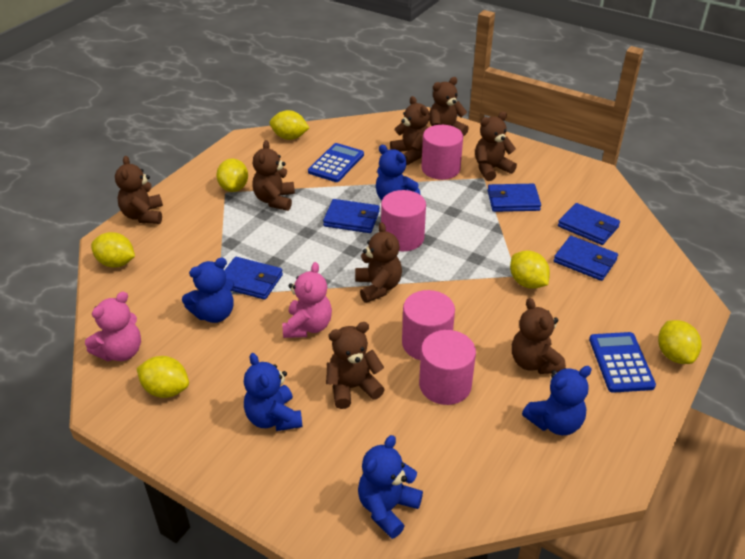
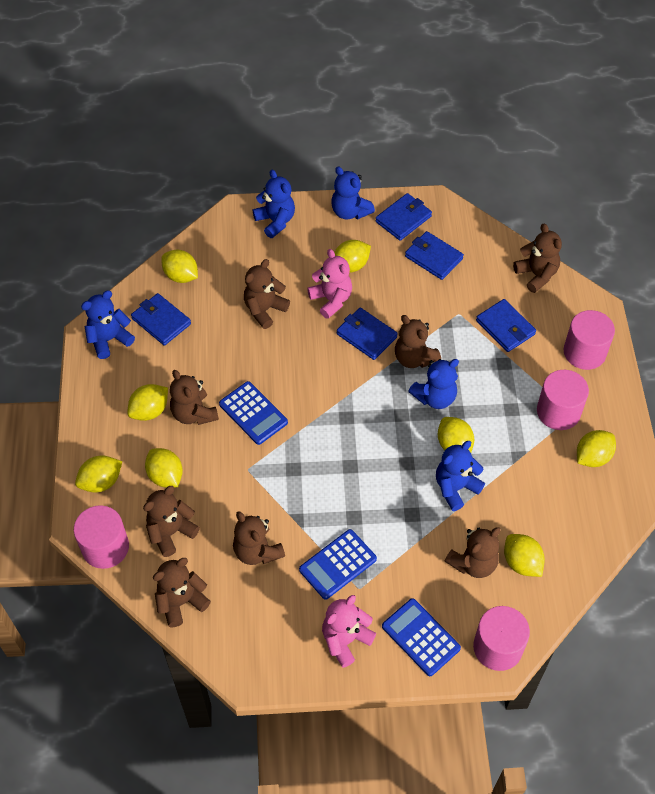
blue calculator: 2 -> 3
yellow lemon: 6 -> 8

